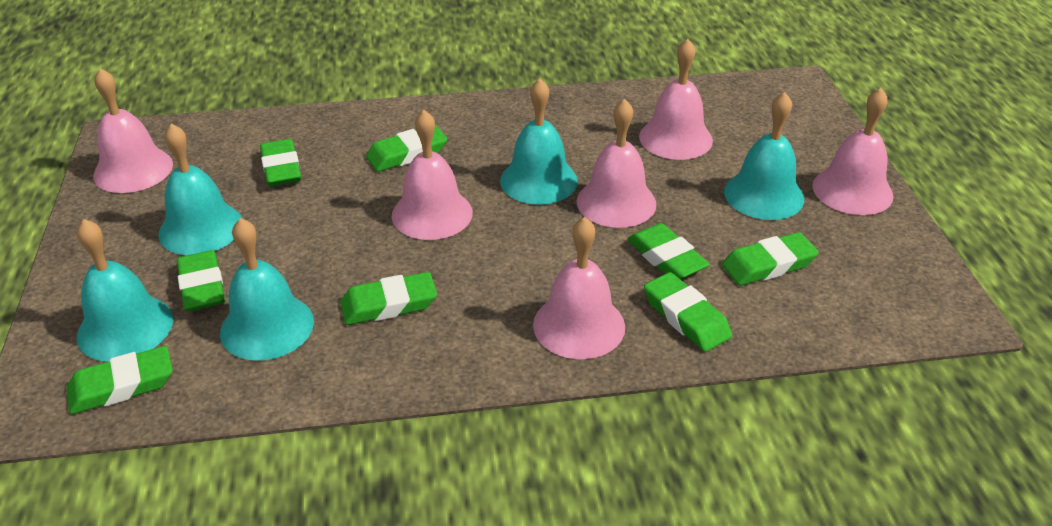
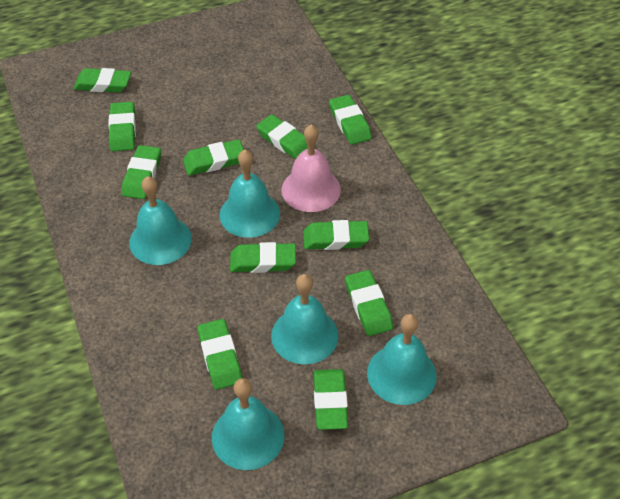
green eraser: 8 -> 11
pink bell: 6 -> 1

